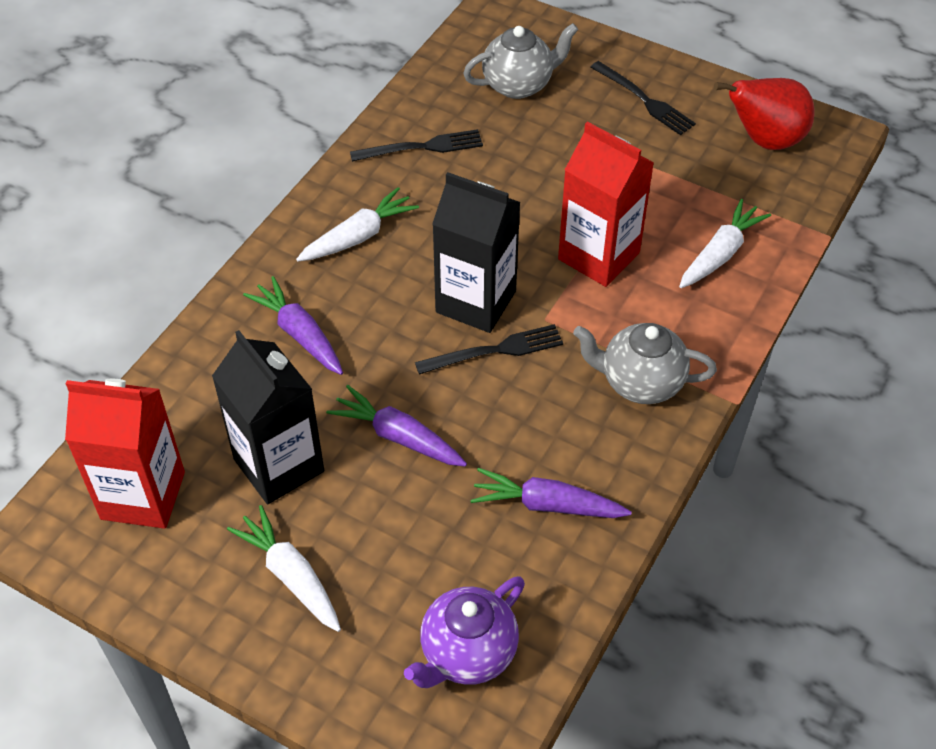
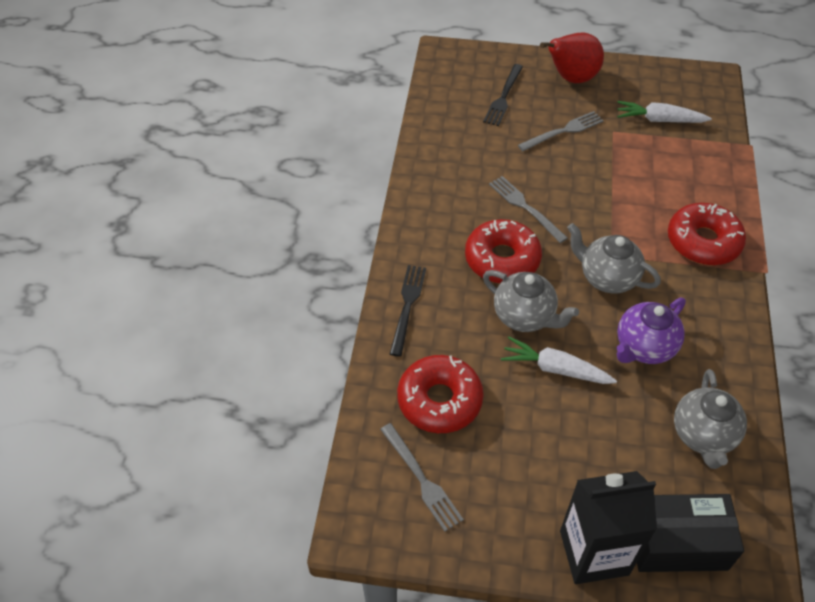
black box: 0 -> 1
black carton: 2 -> 1
black fork: 3 -> 2
grey fork: 0 -> 3
grey teapot: 2 -> 3
purple carrot: 3 -> 0
red carton: 2 -> 0
red donut: 0 -> 3
white carrot: 3 -> 2

